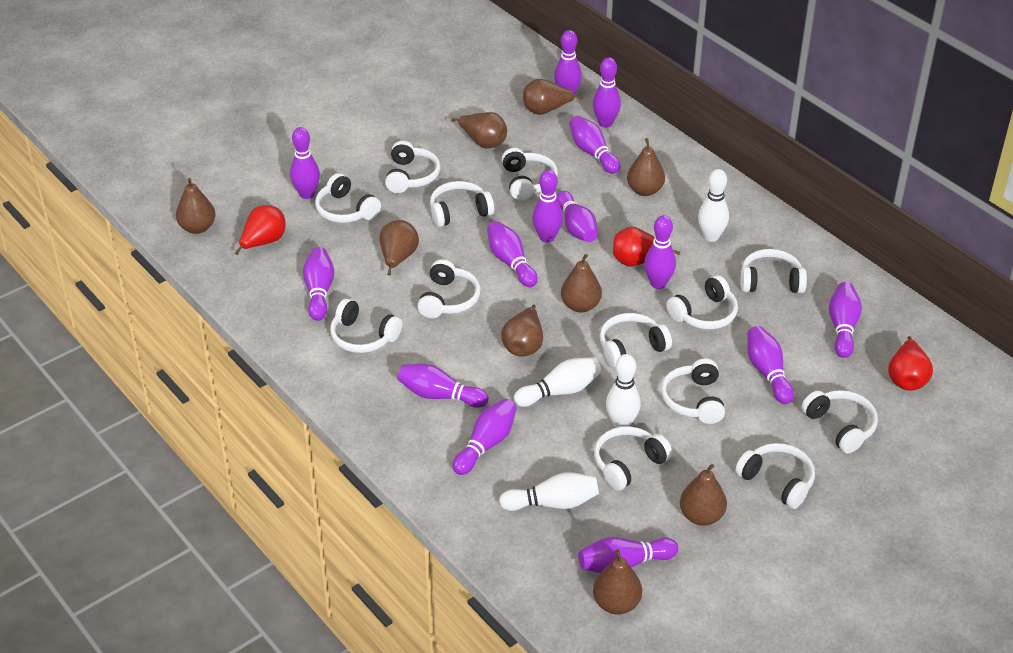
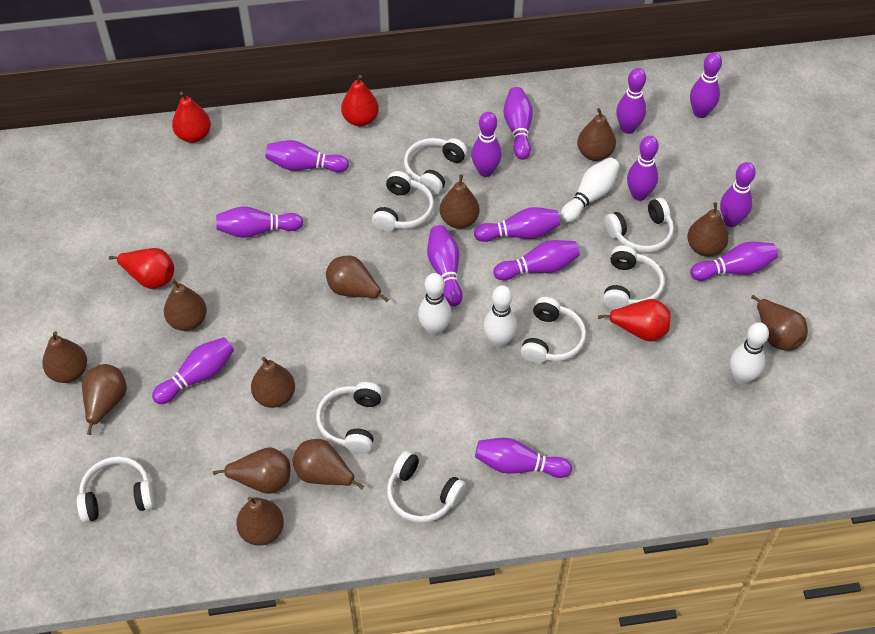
brown pear: 9 -> 12
red pear: 3 -> 4
white headphones: 13 -> 8

